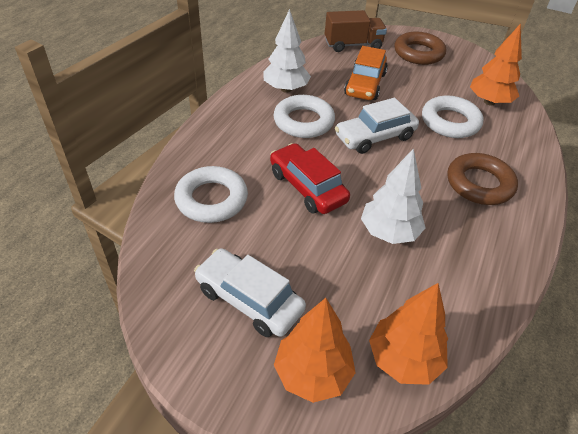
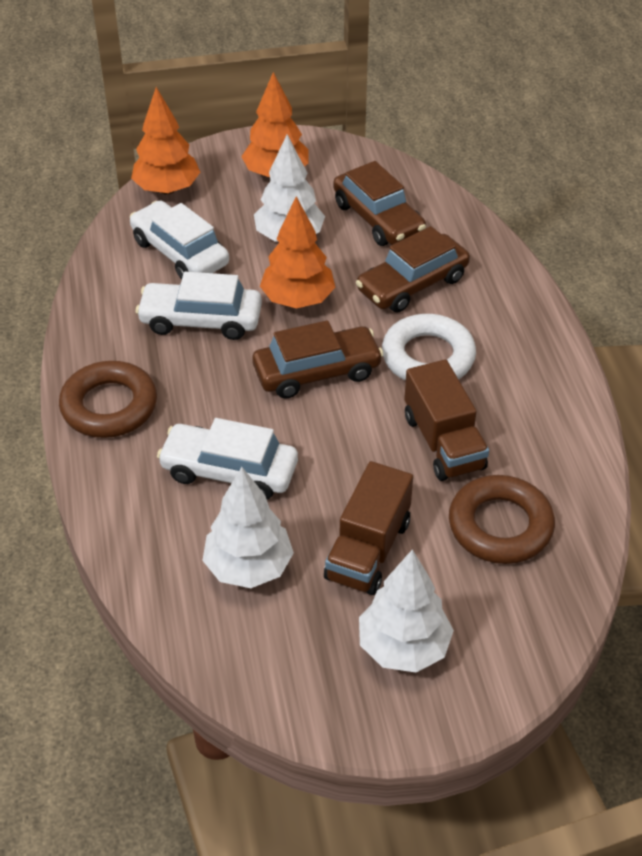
brown car: 0 -> 3
brown truck: 1 -> 2
orange car: 1 -> 0
red car: 1 -> 0
white car: 2 -> 3
white ring: 3 -> 1
white tree: 2 -> 3

